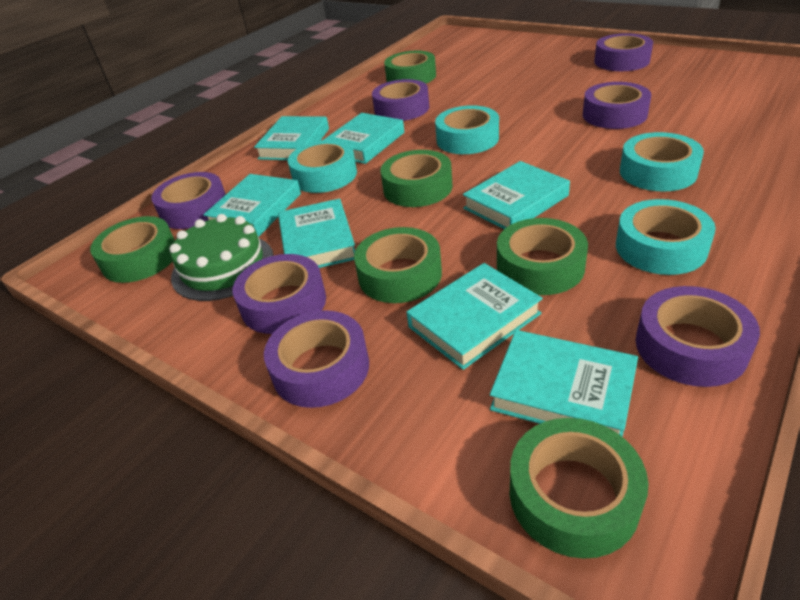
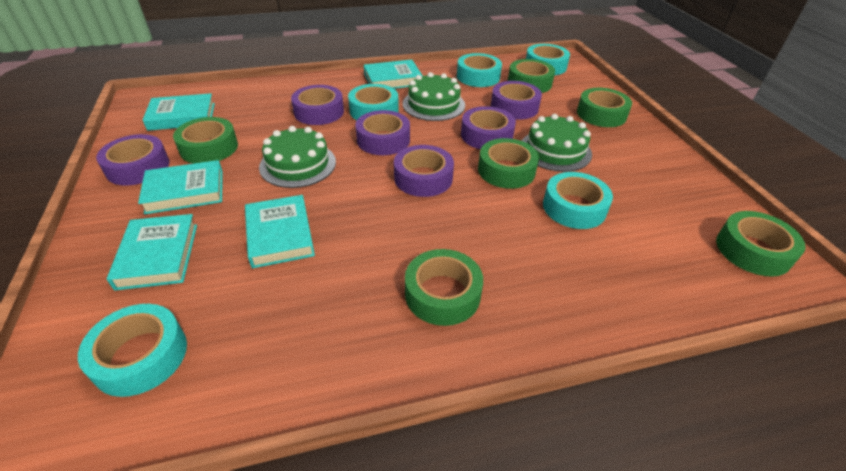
green cake: 1 -> 3
purple tape: 7 -> 6
turquoise book: 7 -> 5
turquoise tape: 4 -> 5

